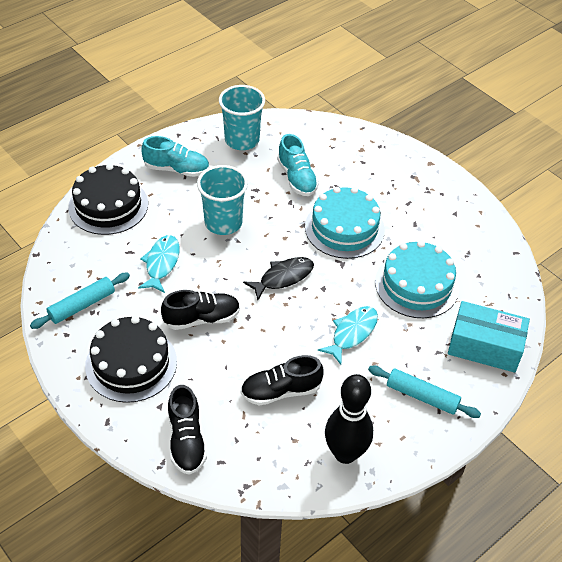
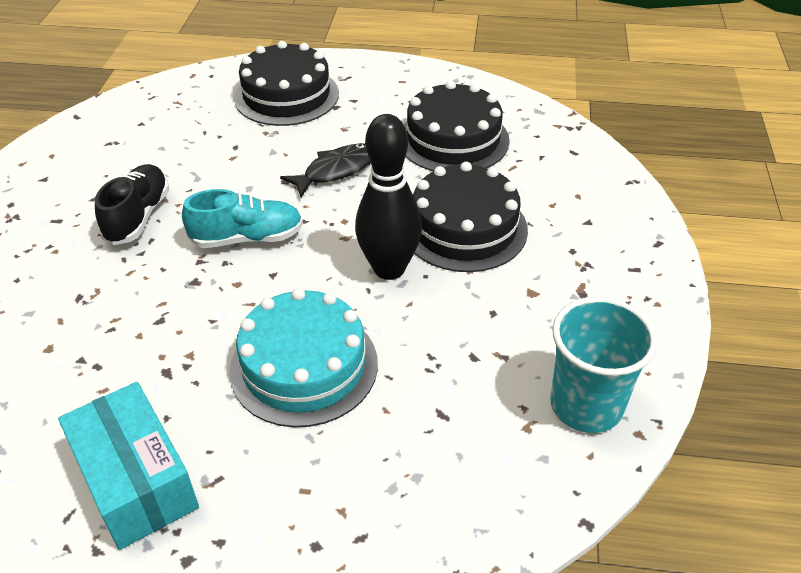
black cake: 2 -> 3
black shoe: 3 -> 1
turquoise cake: 2 -> 1
turquoise cup: 2 -> 1
turquoise fish: 2 -> 0
turquoise rolling pin: 2 -> 0
turquoise shoe: 2 -> 1

